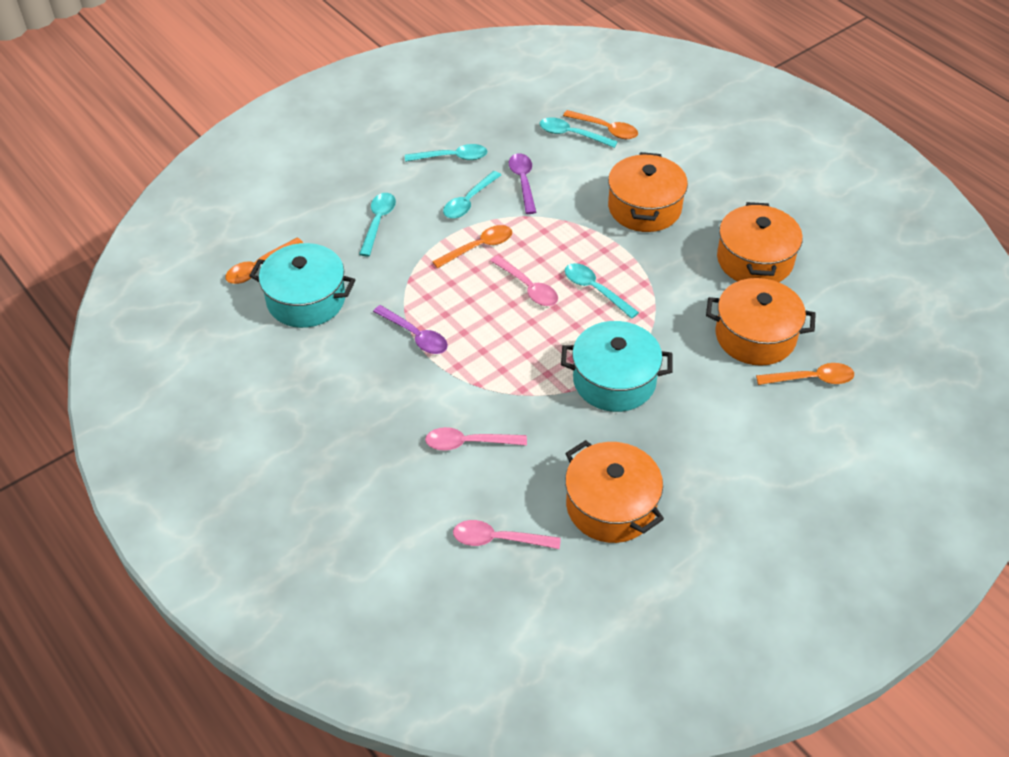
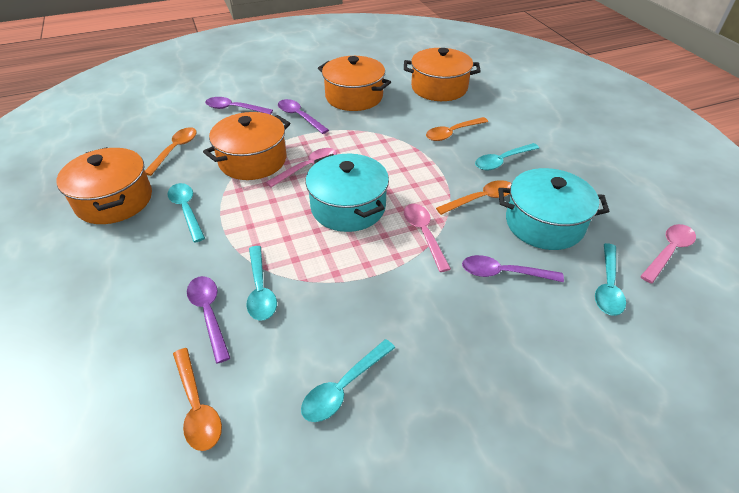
purple spoon: 2 -> 4

